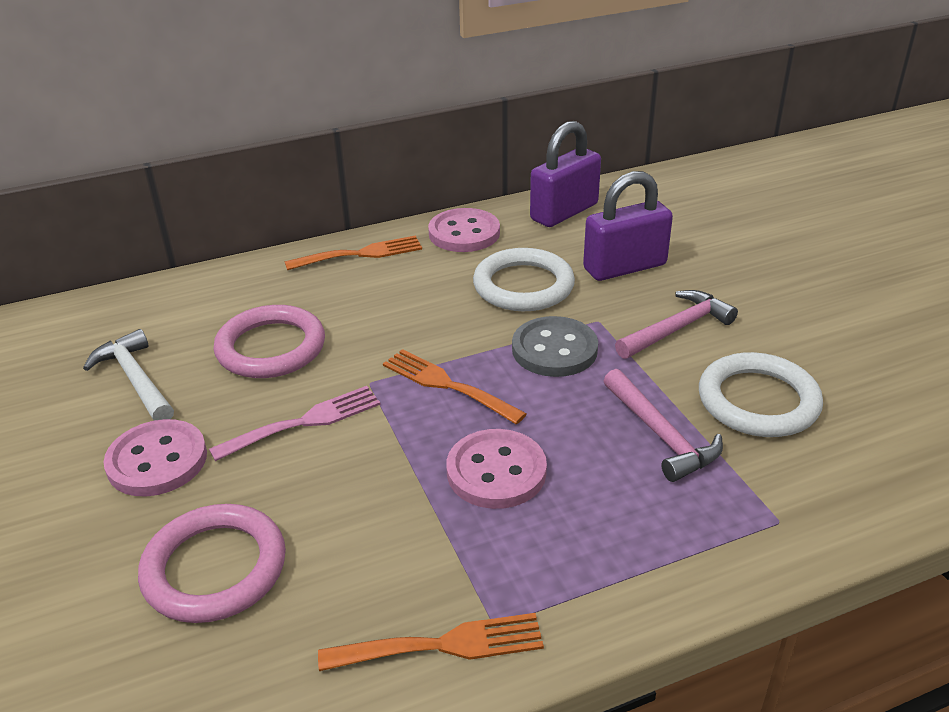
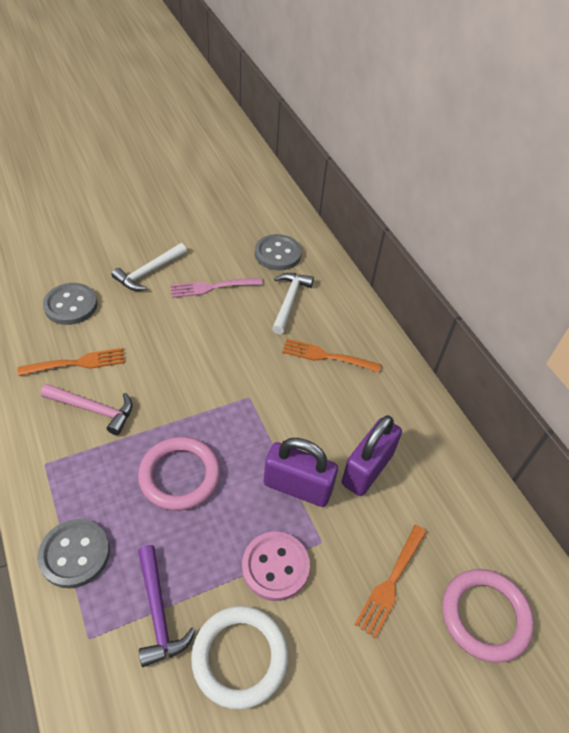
grey button: 1 -> 3
pink button: 3 -> 1
pink hammer: 2 -> 1
purple hammer: 0 -> 1
white hammer: 1 -> 2
white ring: 2 -> 1

